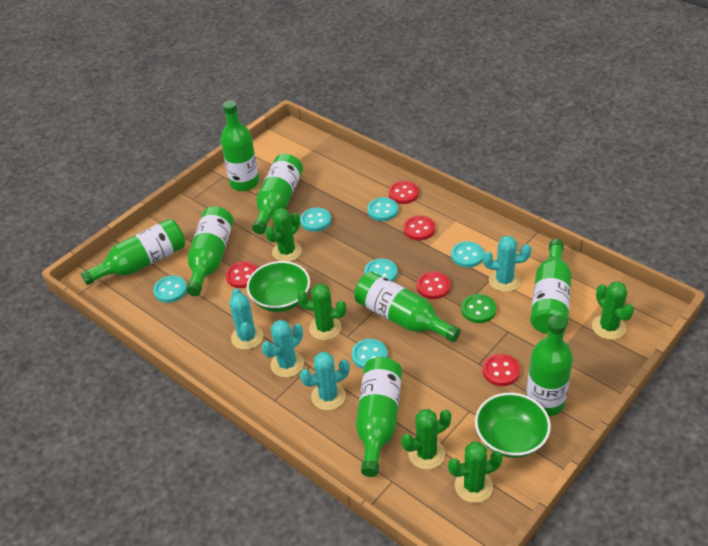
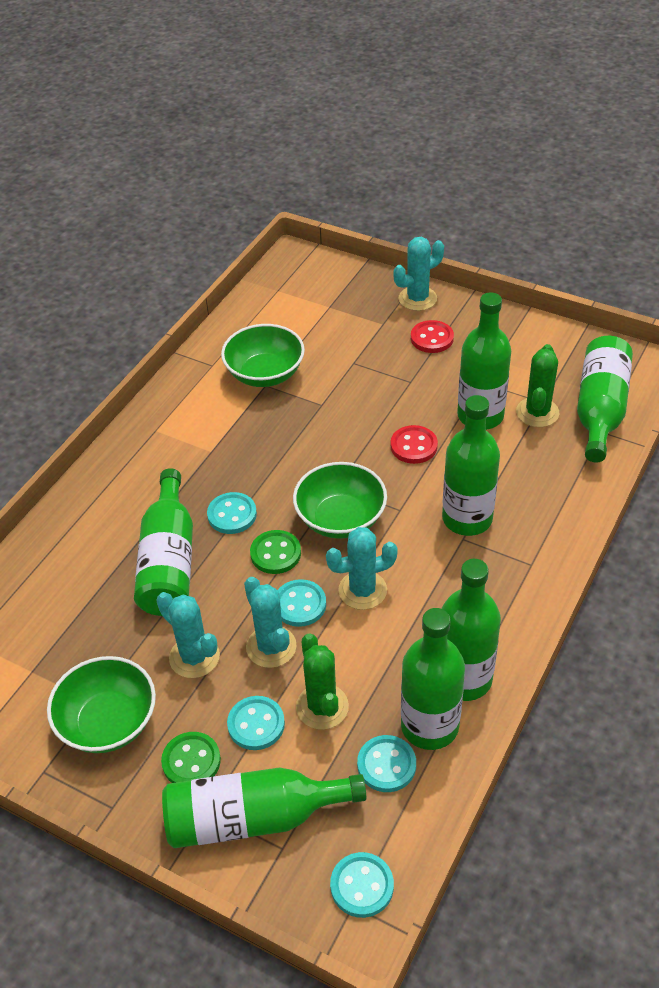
green bottle: 8 -> 7
green bowl: 2 -> 3
green button: 1 -> 2
green cactus: 5 -> 2
red button: 5 -> 2
turquoise button: 6 -> 5

